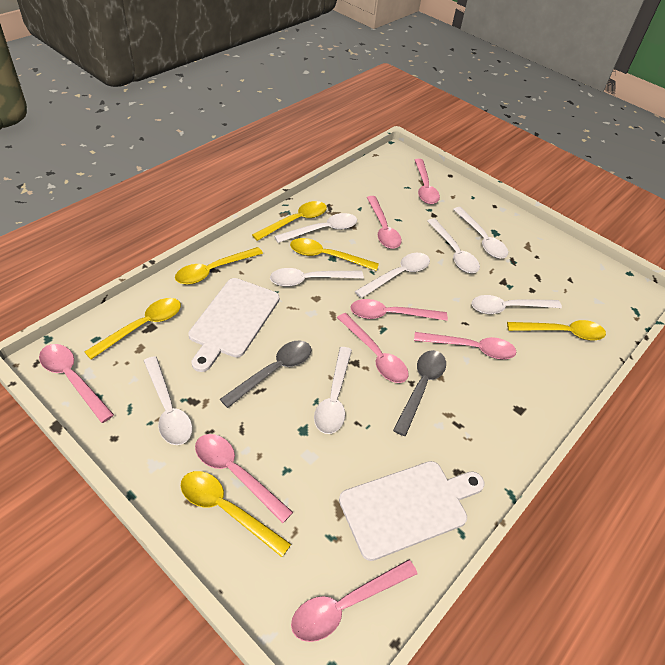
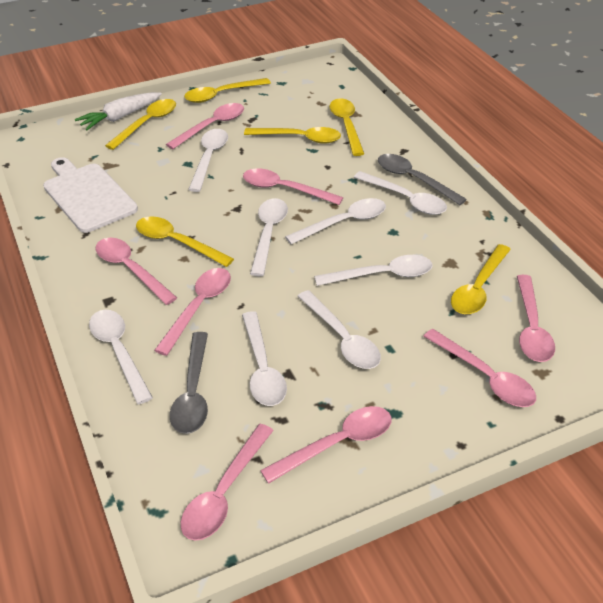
white carrot: 0 -> 1
white cutting board: 2 -> 1

